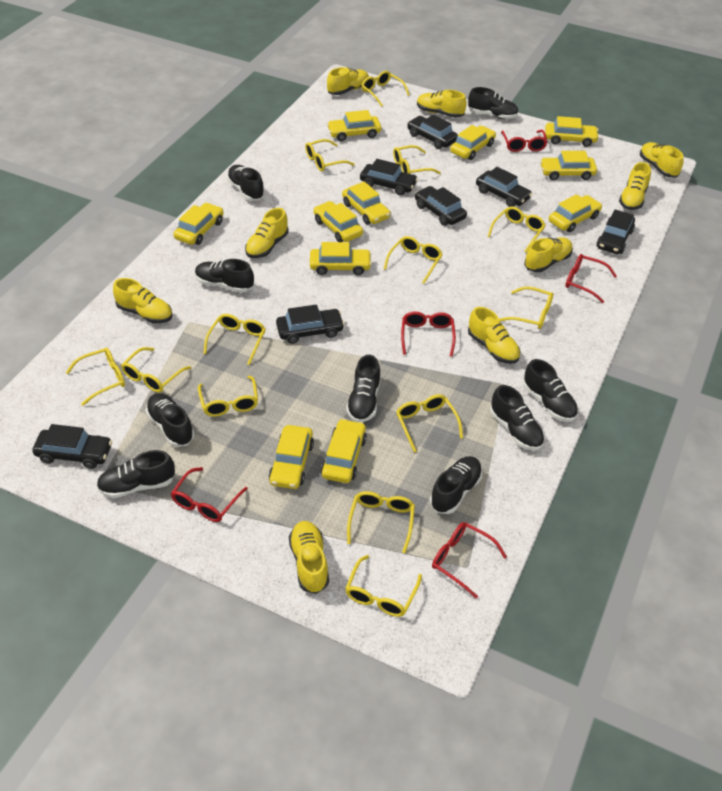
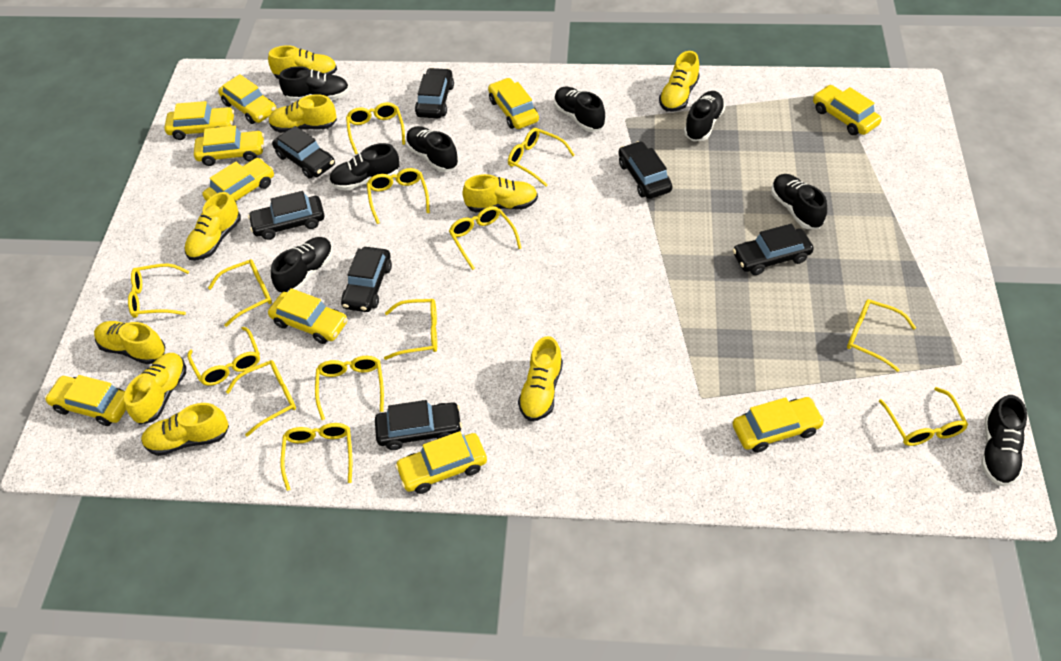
black shoe: 9 -> 8
red glasses: 5 -> 0
yellow car: 11 -> 10

